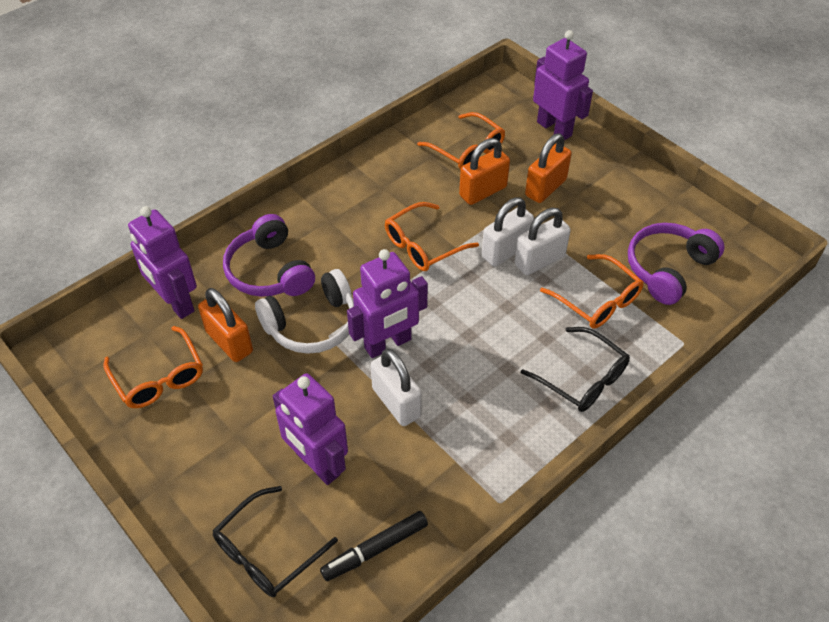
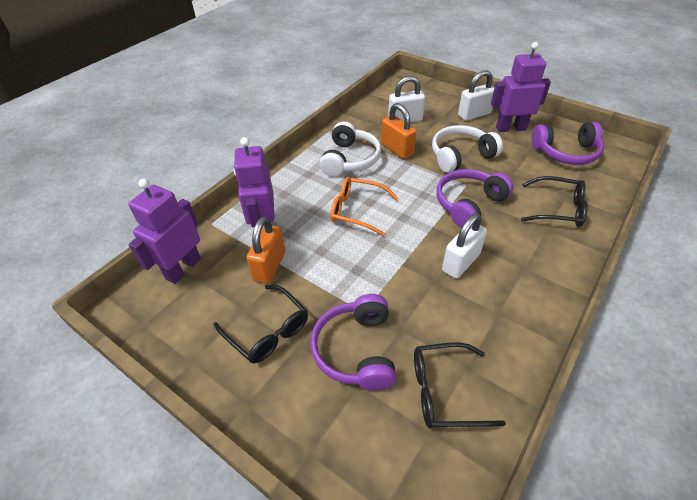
black glasses: 2 -> 3
black marker: 1 -> 0
orange glasses: 4 -> 1
orange padlock: 3 -> 2
purple headphones: 2 -> 3
purple robot: 4 -> 3
white headphones: 1 -> 2

